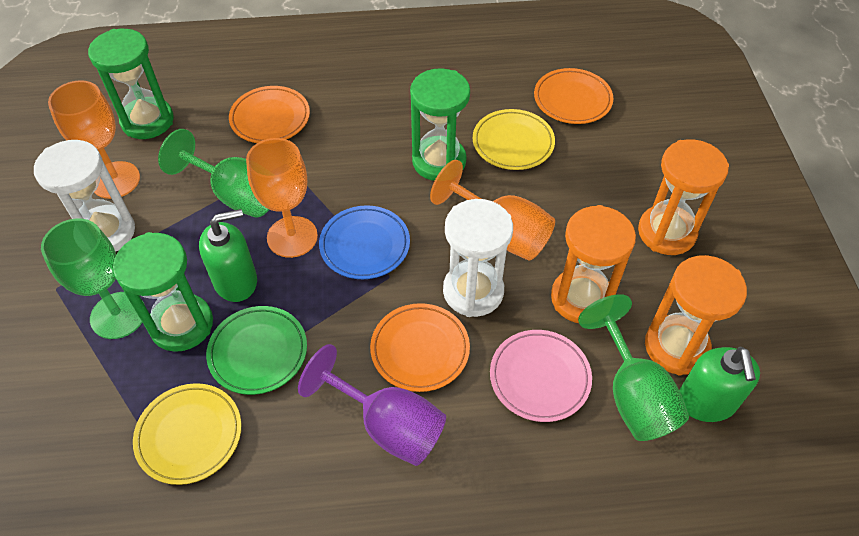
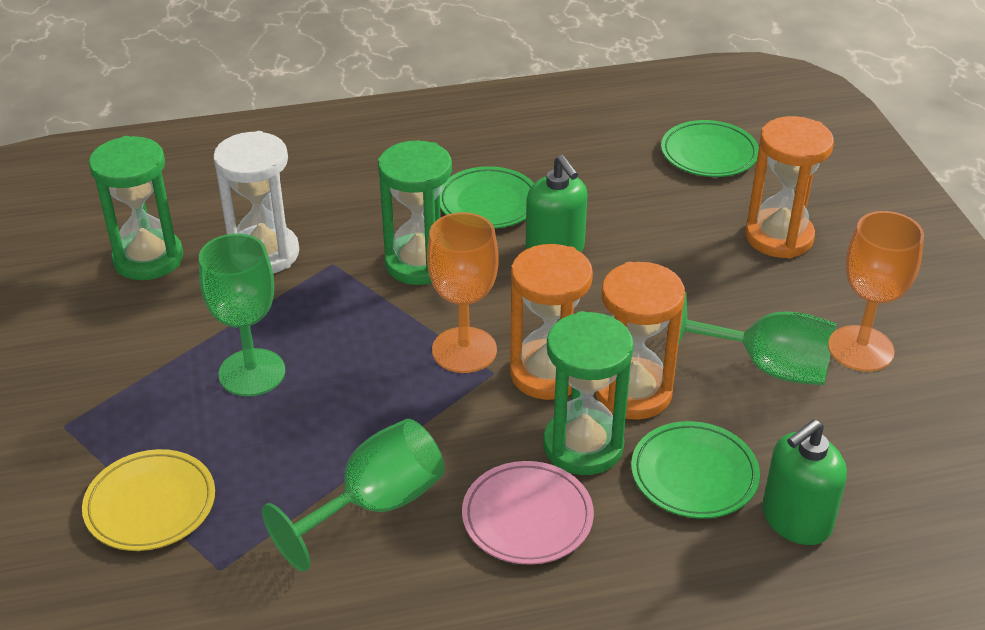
blue plate: 1 -> 0
green plate: 1 -> 3
orange goblet: 3 -> 2
orange plate: 3 -> 0
purple goblet: 1 -> 0
white hourglass: 2 -> 1
yellow plate: 2 -> 1

